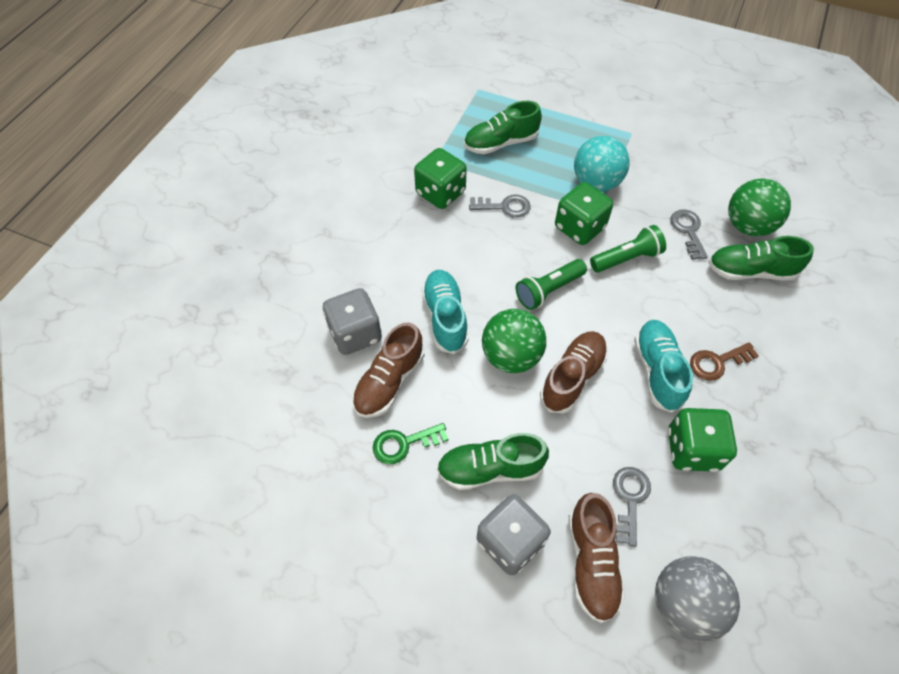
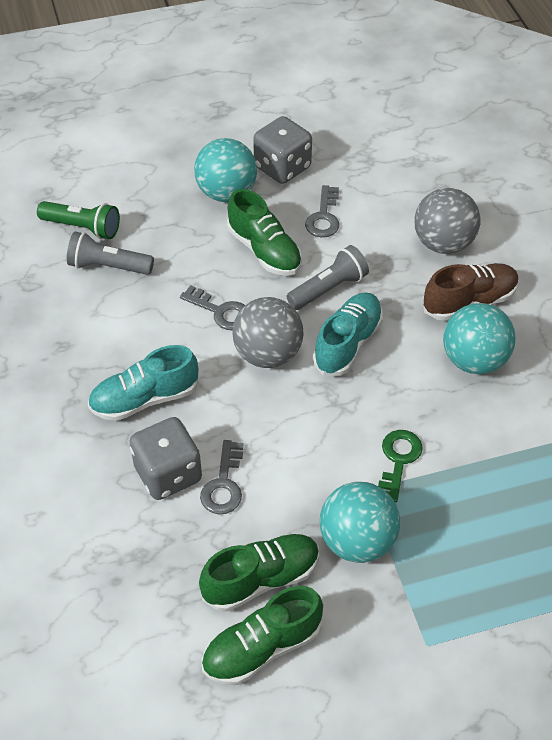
brown key: 1 -> 0
brown shoe: 3 -> 1
green ball: 2 -> 0
green dice: 3 -> 0
green flashlight: 2 -> 1
grey ball: 1 -> 2
grey flashlight: 0 -> 2
turquoise ball: 1 -> 3

